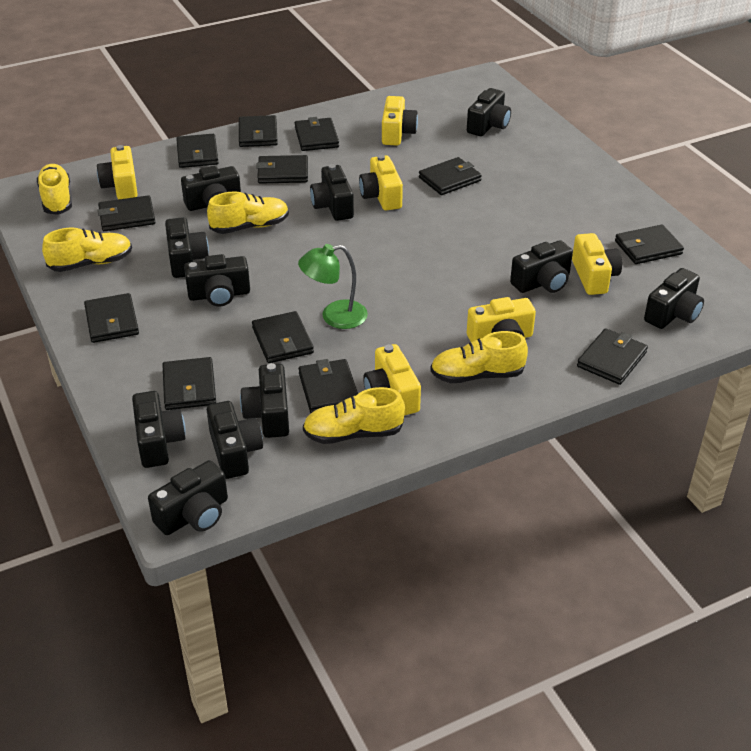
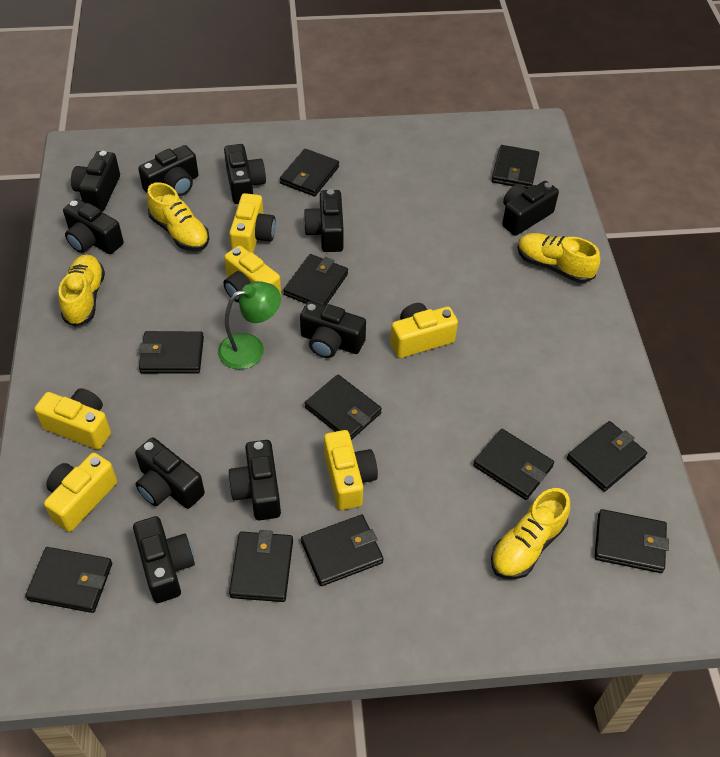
black camera: 11 -> 10
black wallet: 12 -> 11
yellow shoe: 5 -> 4

